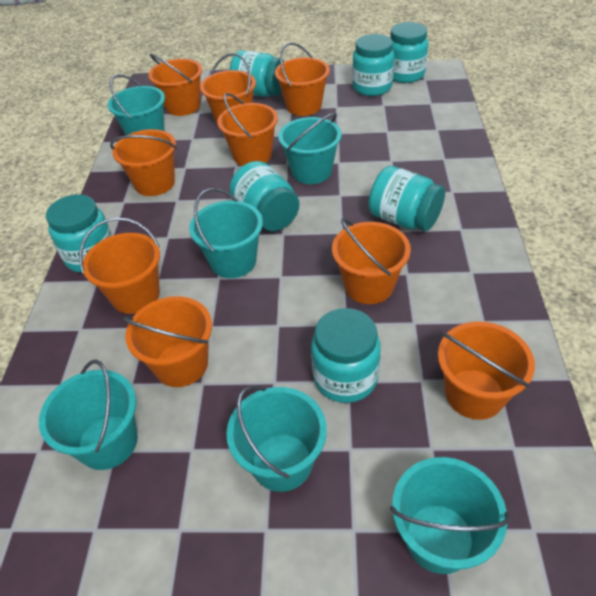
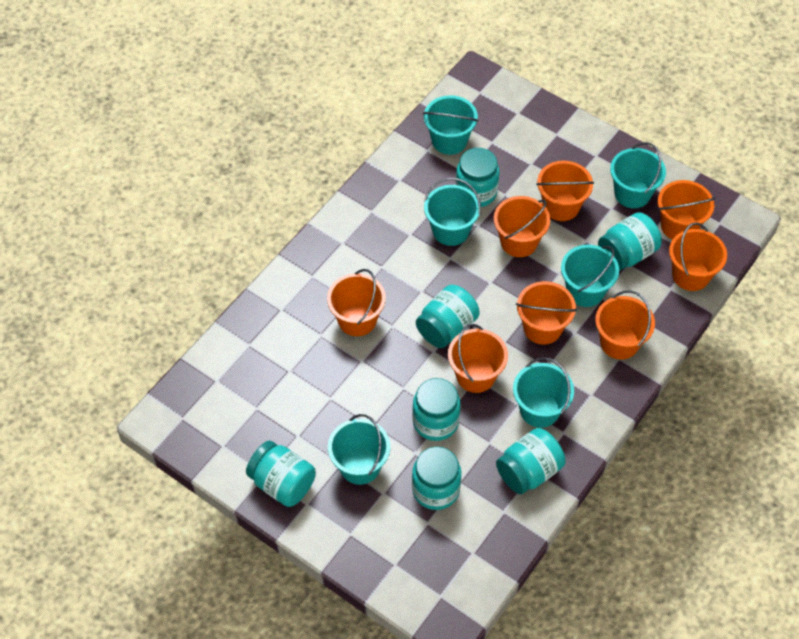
orange bucket: 9 -> 8

